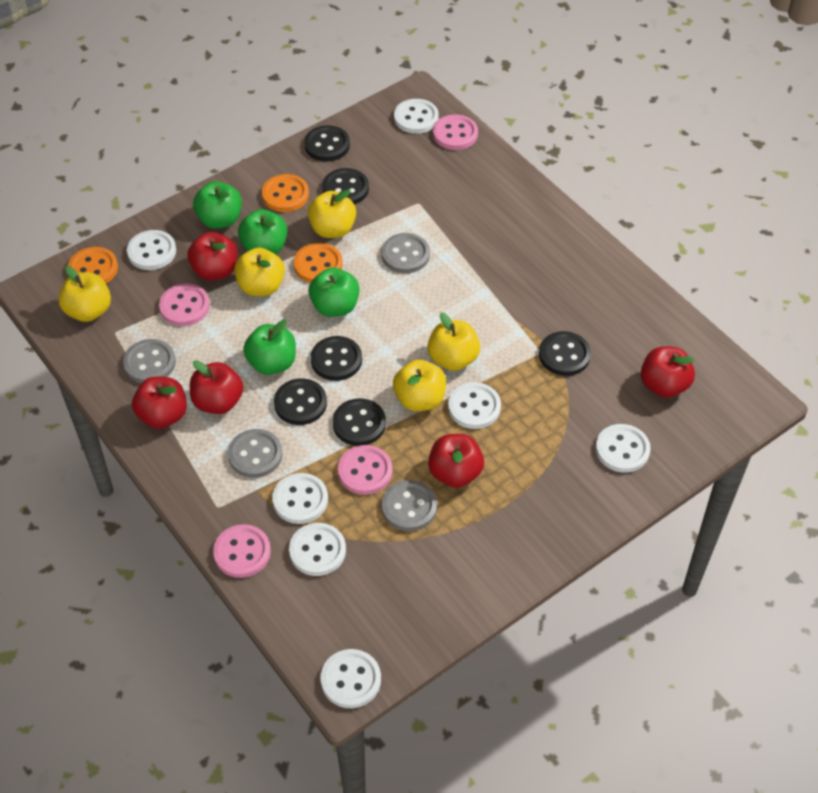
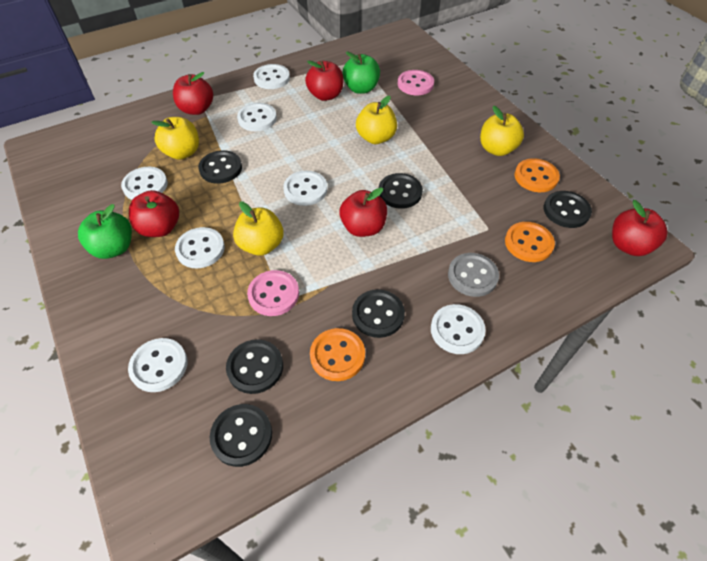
green apple: 4 -> 2
grey button: 4 -> 1
pink button: 4 -> 2
yellow apple: 5 -> 4

